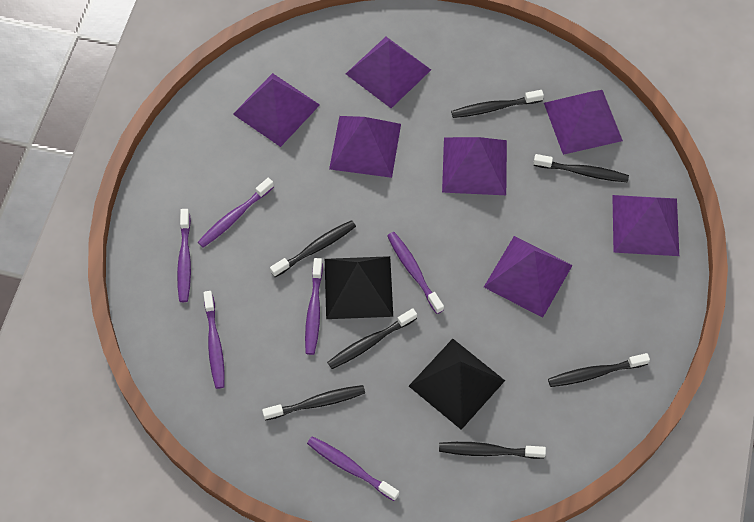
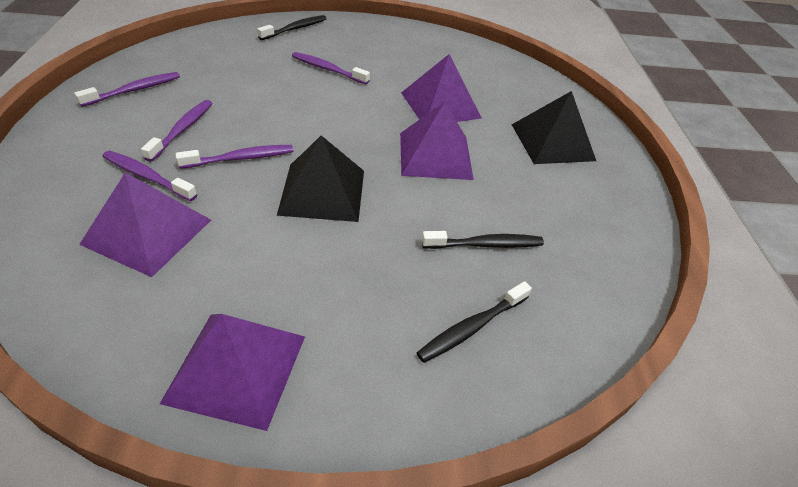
black toothbrush: 7 -> 3
purple pyramid: 7 -> 4
purple toothbrush: 6 -> 5

